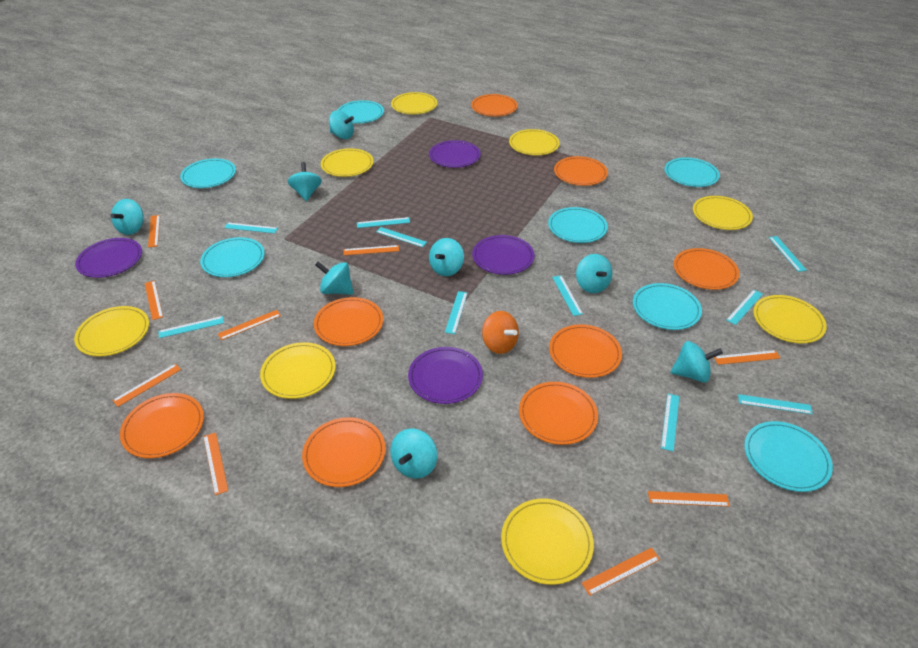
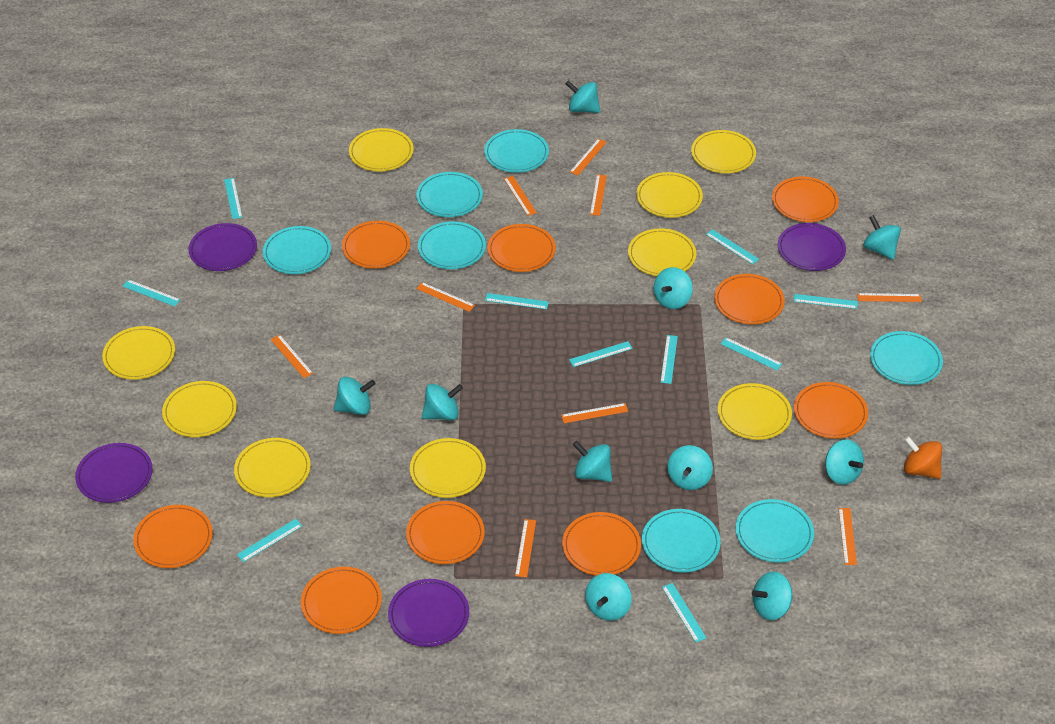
orange plate: 8 -> 9
turquoise spinning top: 8 -> 10
yellow plate: 8 -> 9

